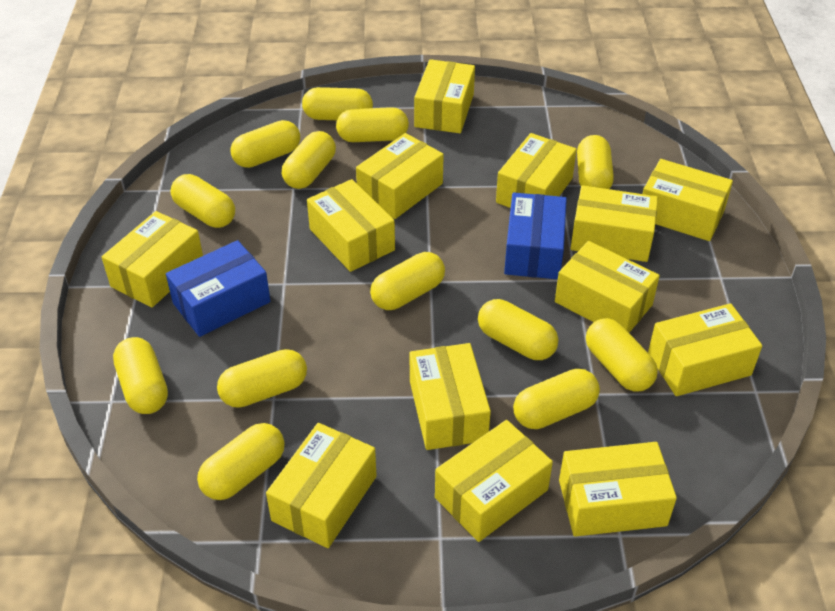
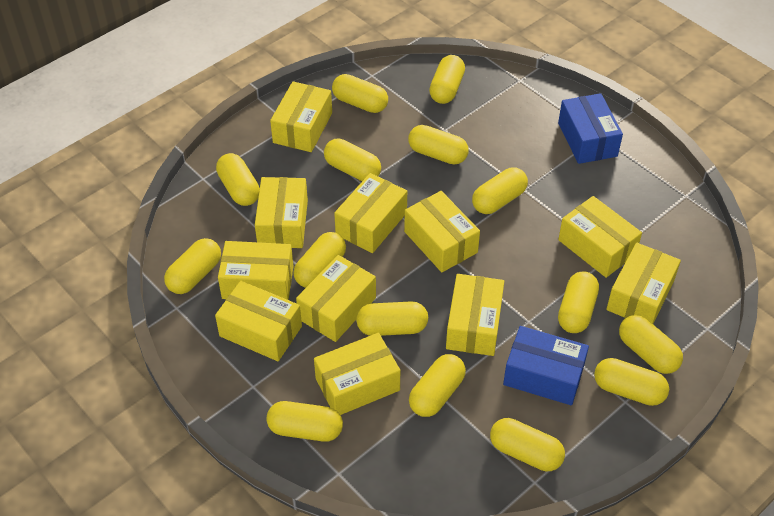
yellow box: 13 -> 11
yellow capsule: 13 -> 15

